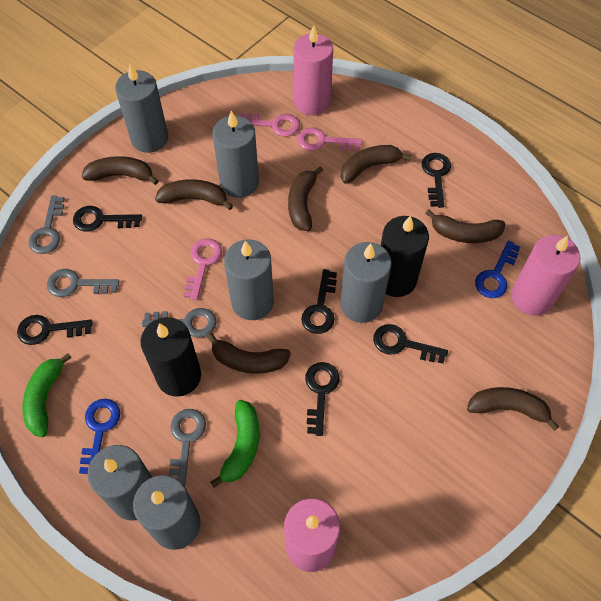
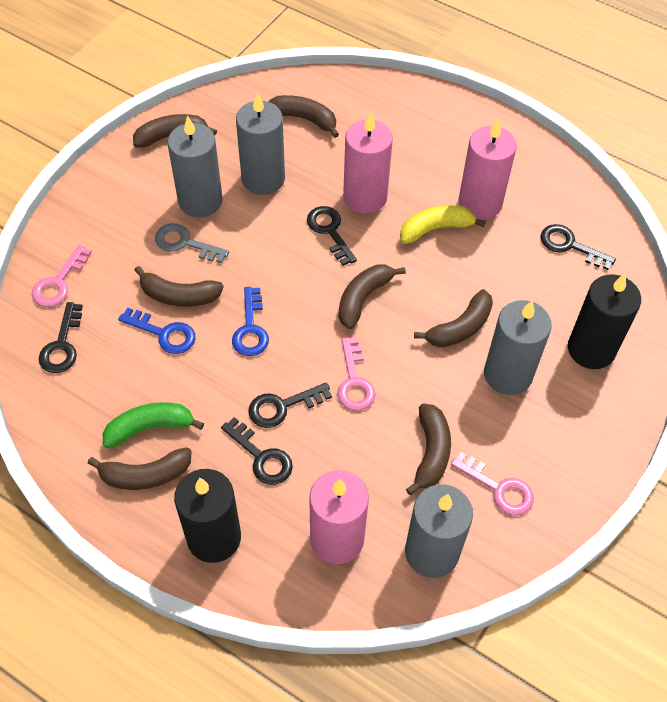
black key: 6 -> 5
green banana: 2 -> 1
grey candle: 6 -> 4
grey key: 4 -> 1
yellow banana: 0 -> 1

